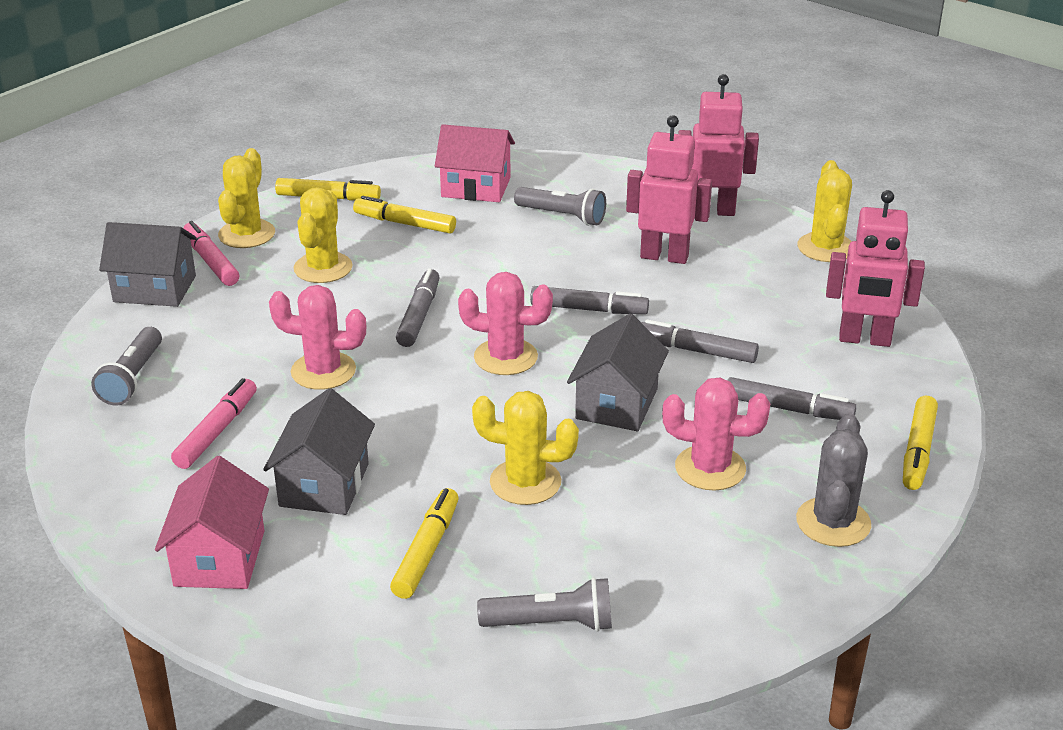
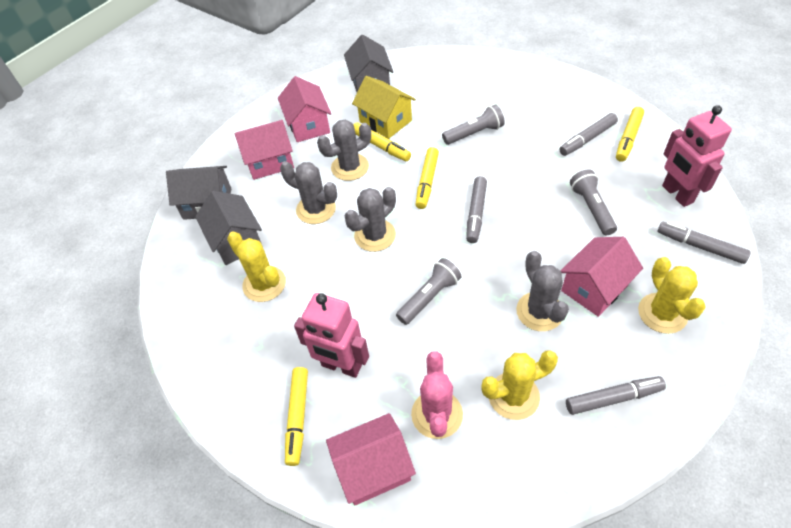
grey cactus: 1 -> 4
pink cactus: 3 -> 1
pink house: 2 -> 4
pink marker: 2 -> 0
pink robot: 3 -> 2
yellow cactus: 4 -> 3
yellow house: 0 -> 1

